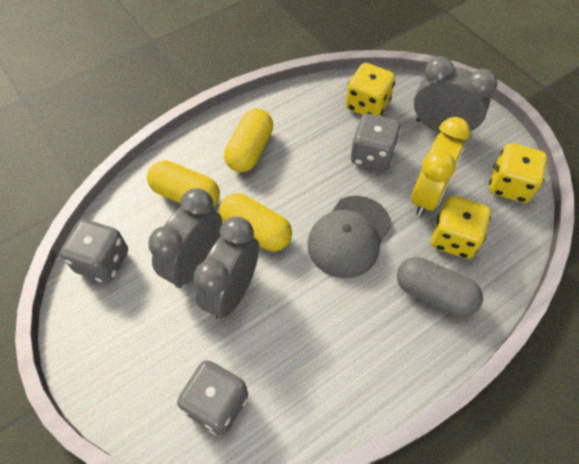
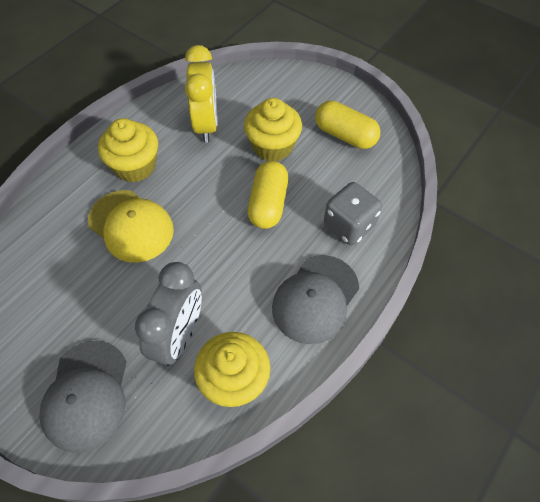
grey cap: 1 -> 2
grey capsule: 1 -> 0
grey clock: 3 -> 1
grey dice: 3 -> 1
yellow cap: 0 -> 1
yellow capsule: 3 -> 2
yellow cupcake: 0 -> 3
yellow dice: 3 -> 0

